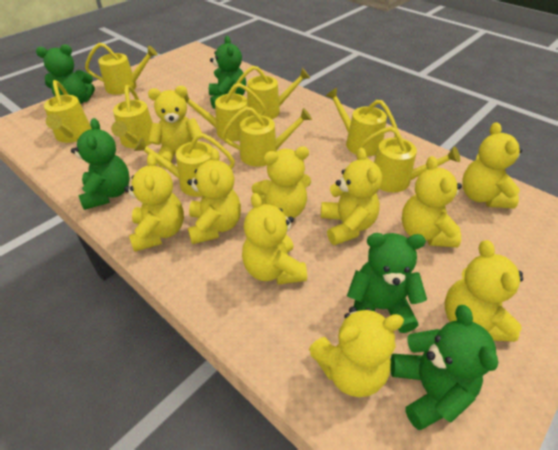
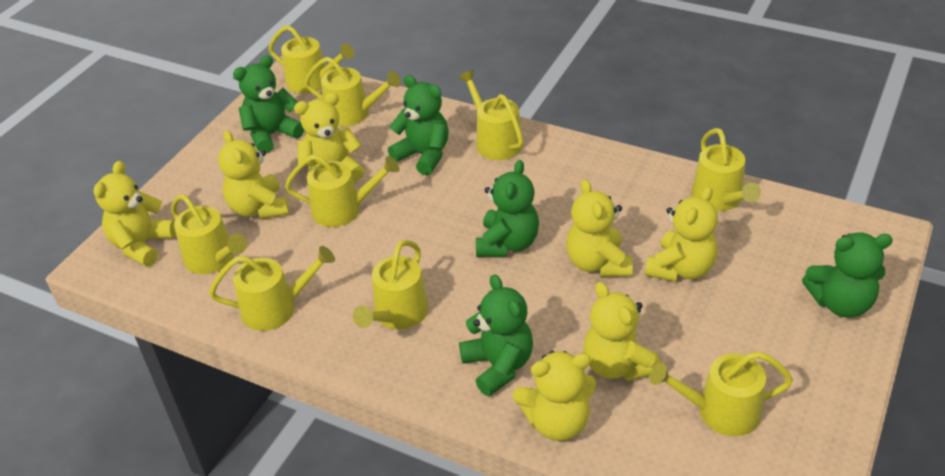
yellow teddy bear: 10 -> 7

